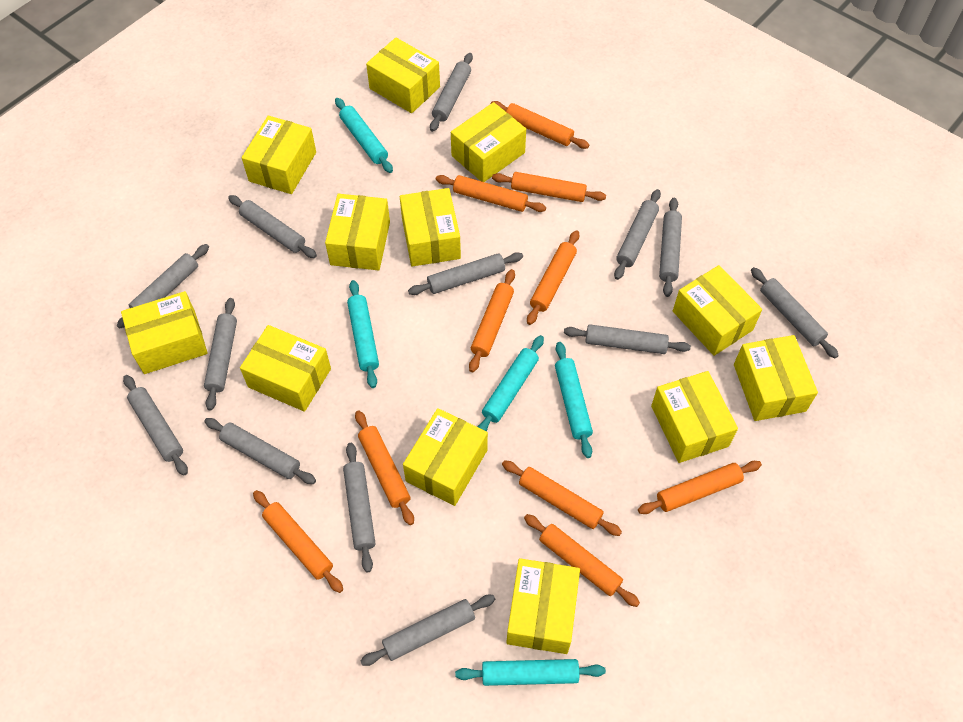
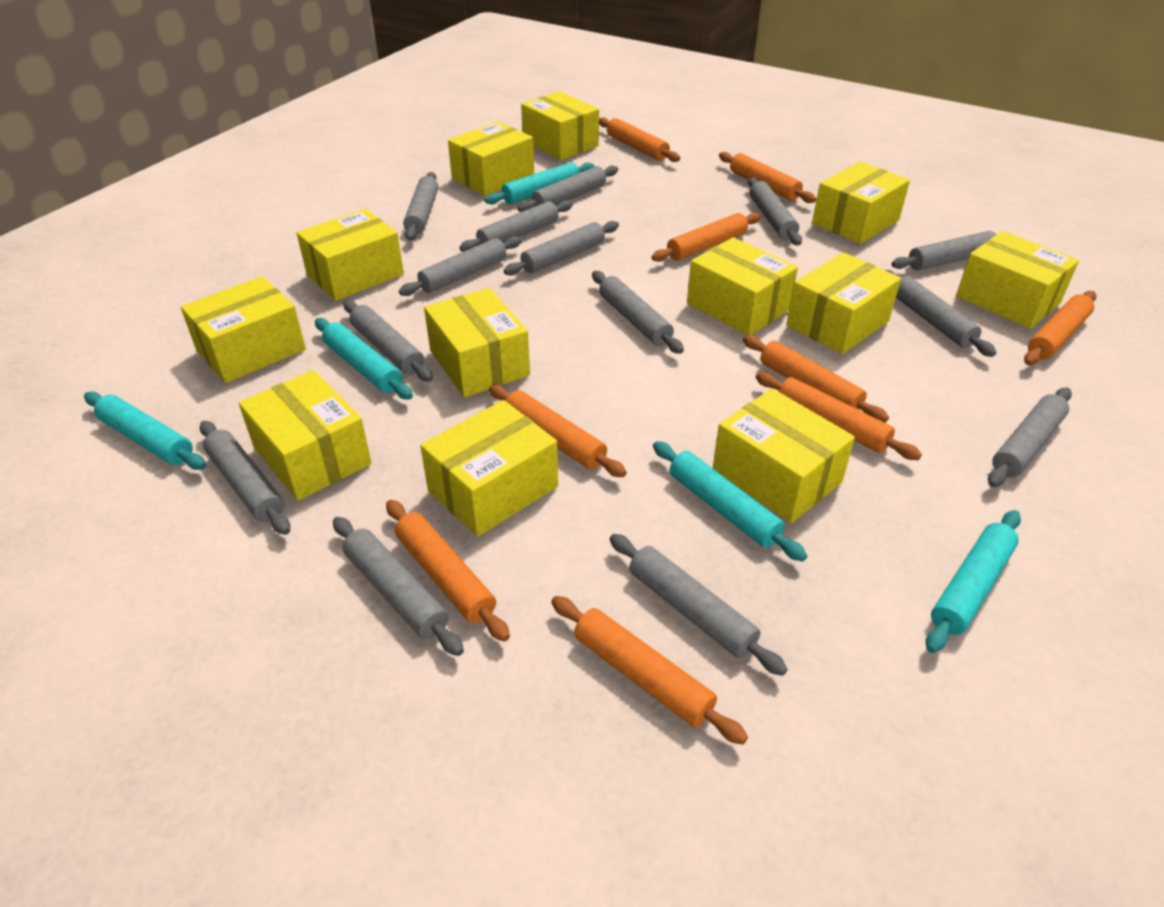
grey rolling pin: 13 -> 14
orange rolling pin: 10 -> 9

